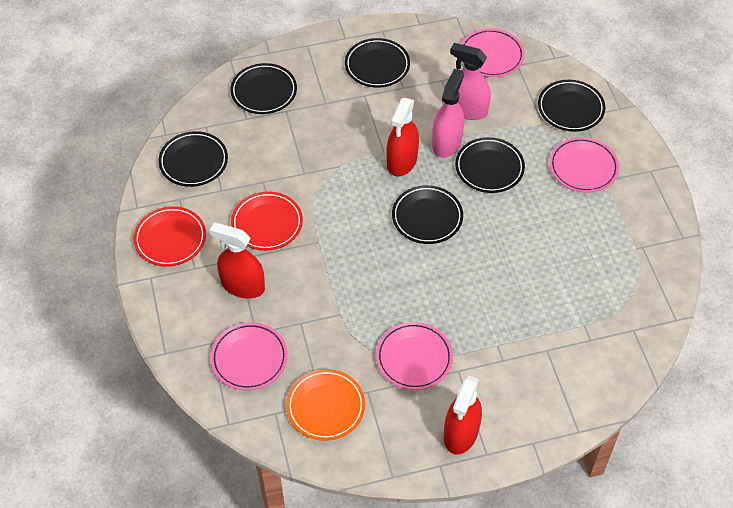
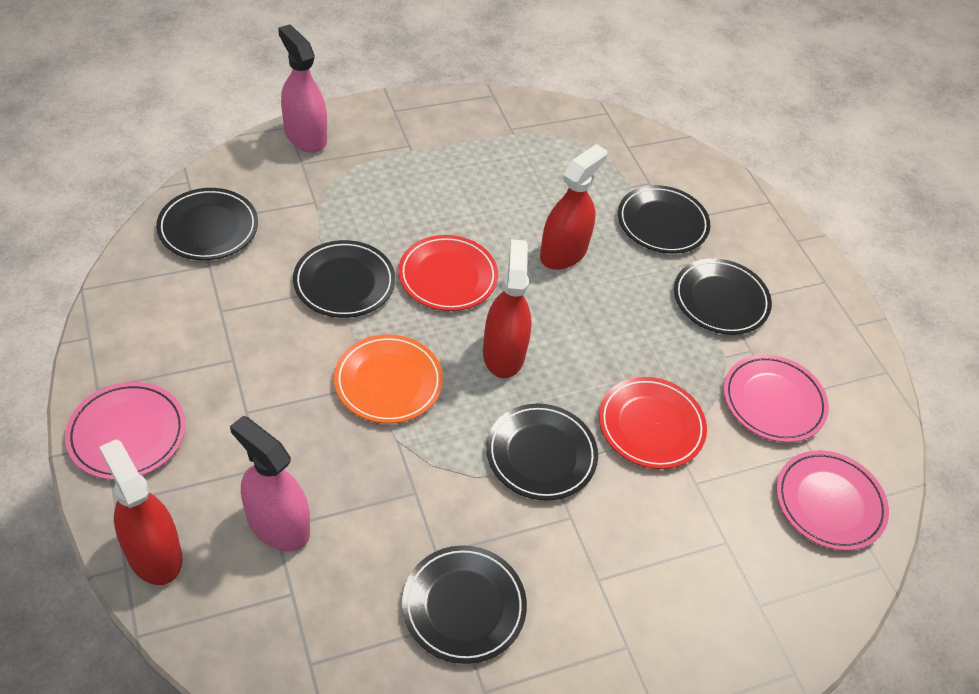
pink plate: 4 -> 3

